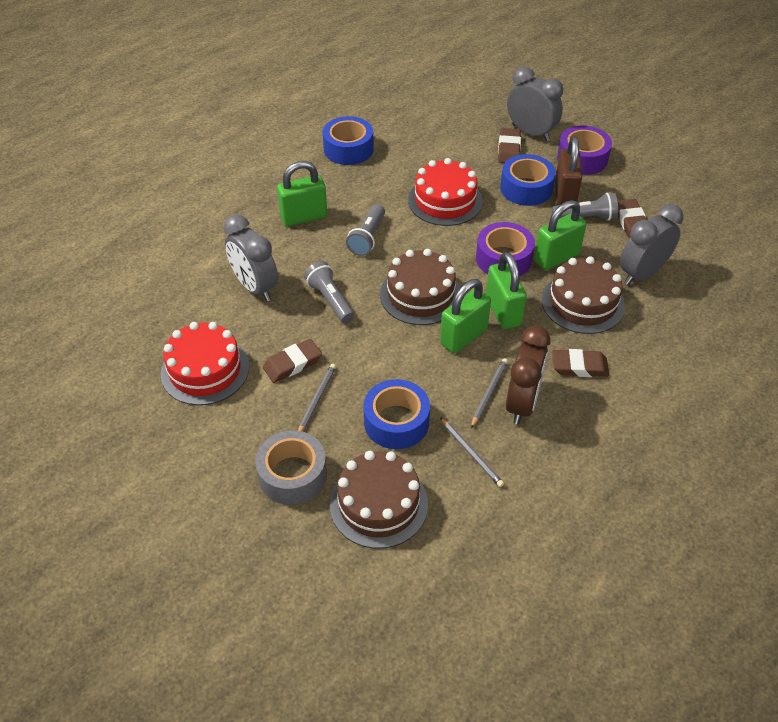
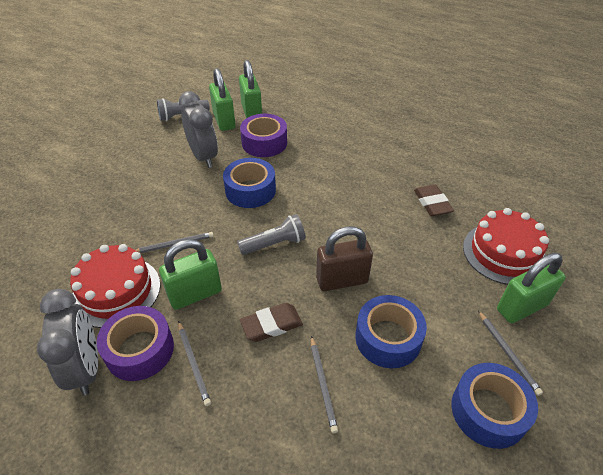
brown cake: 3 -> 0
brown clock: 1 -> 0
brown eraser: 4 -> 2
grey clock: 3 -> 2
grey flashlight: 3 -> 2
grey pencil: 3 -> 4
grey tape: 1 -> 0

